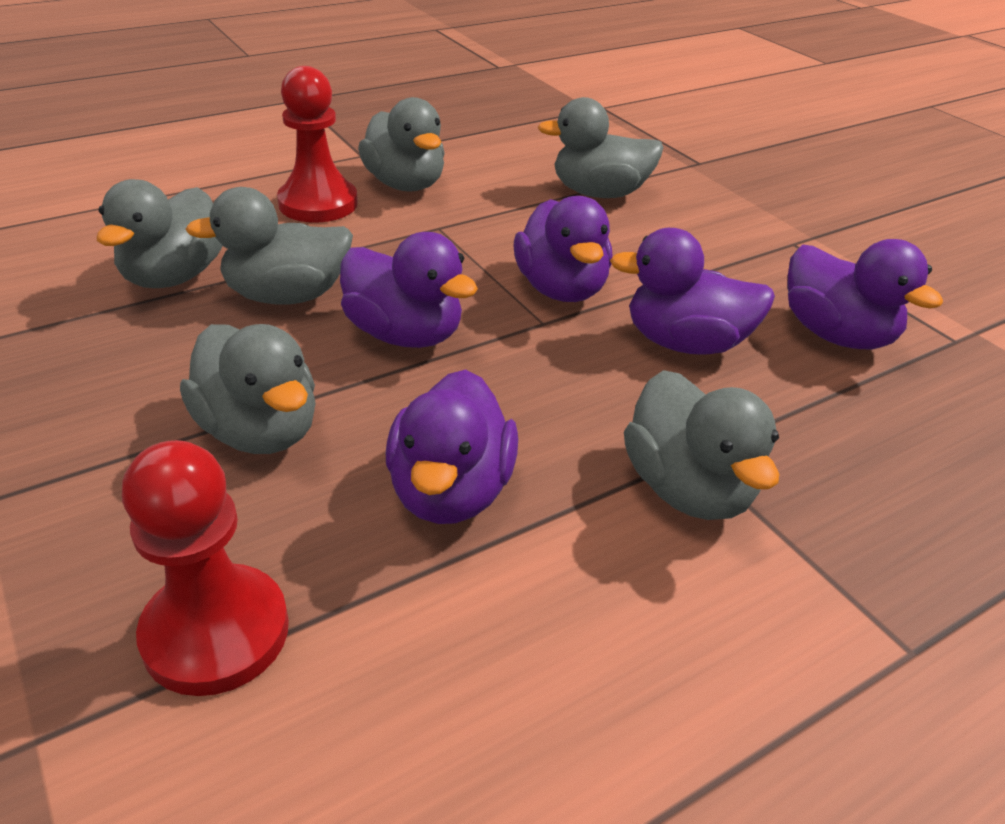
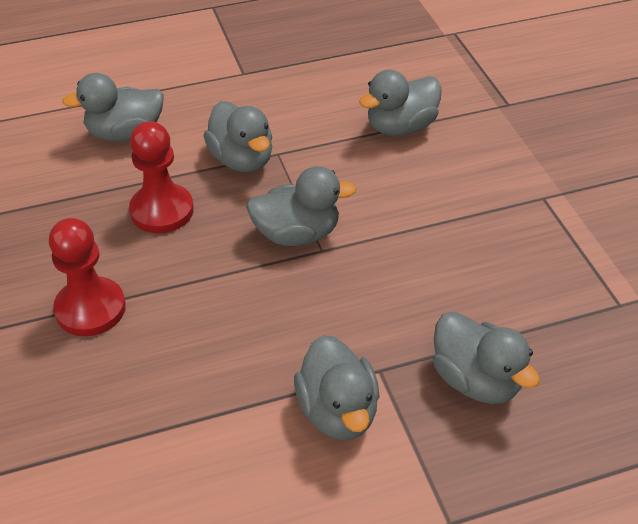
purple duck: 5 -> 0

